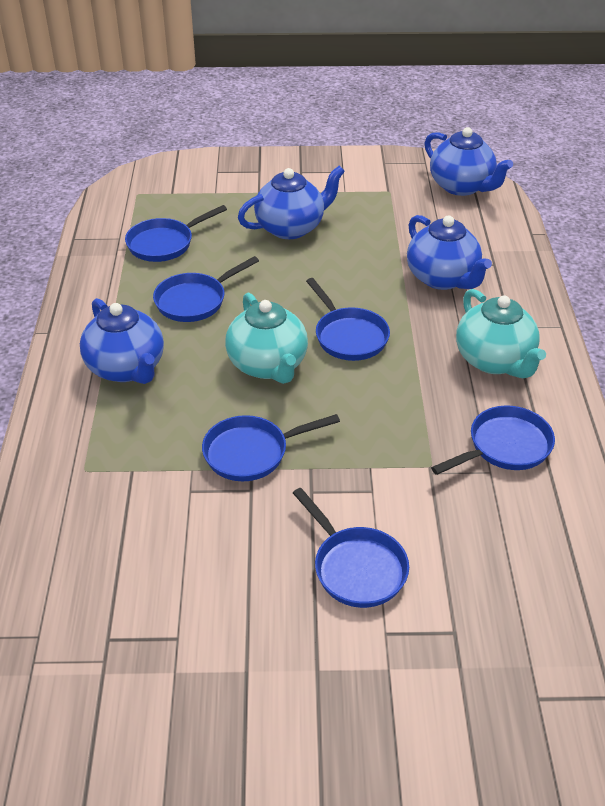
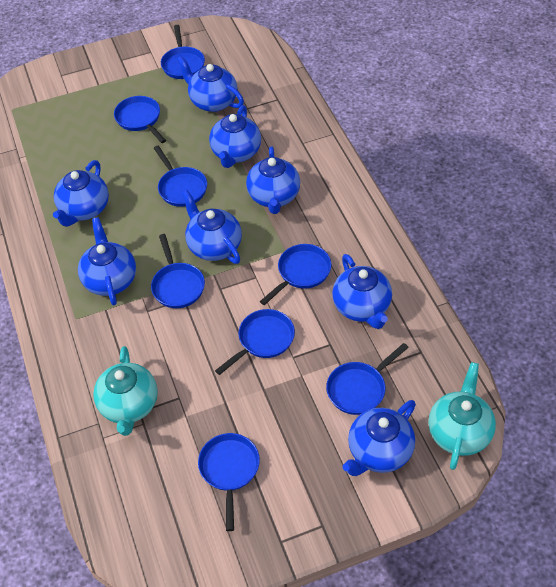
blue pan: 6 -> 8
blue teapot: 4 -> 8

